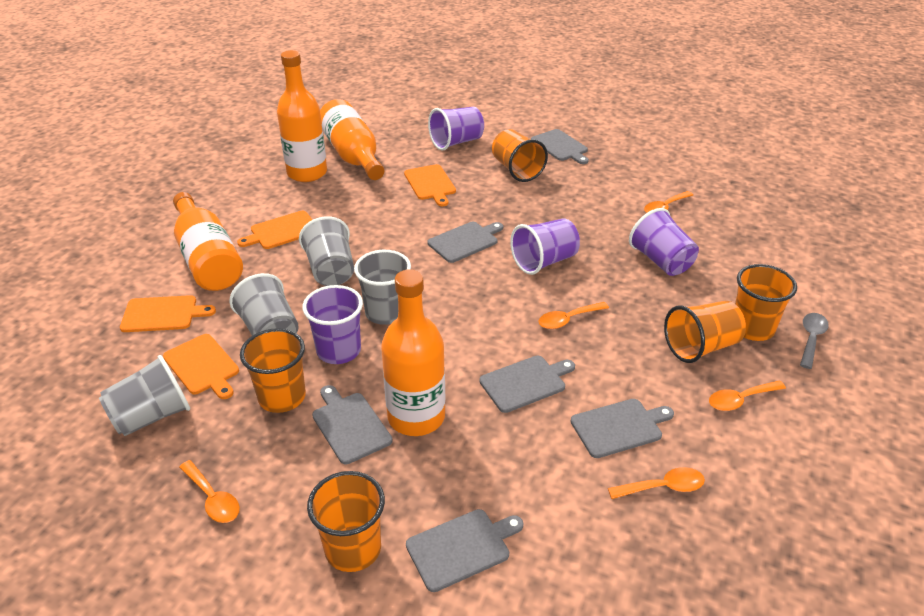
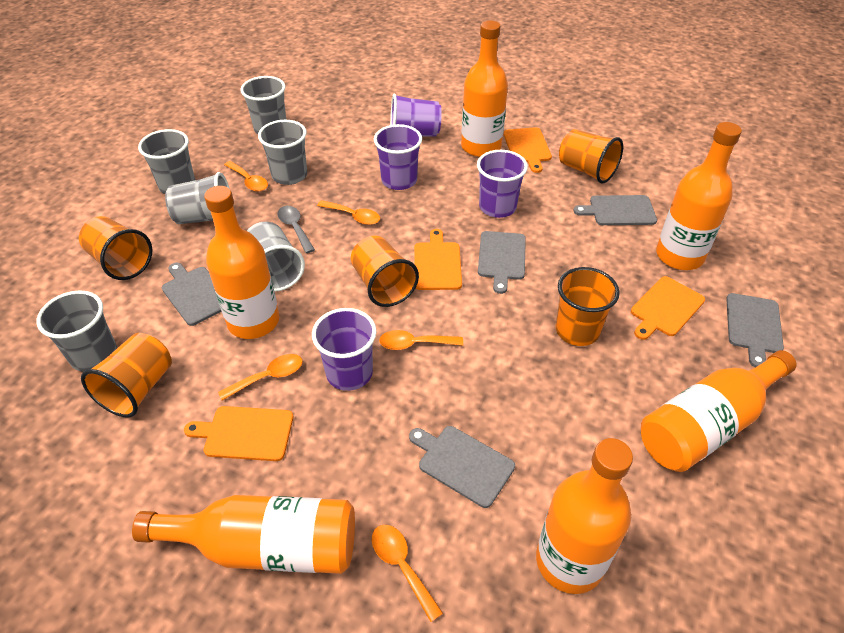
grey cup: 4 -> 6
grey cutting board: 6 -> 5
orange bottle: 4 -> 6

